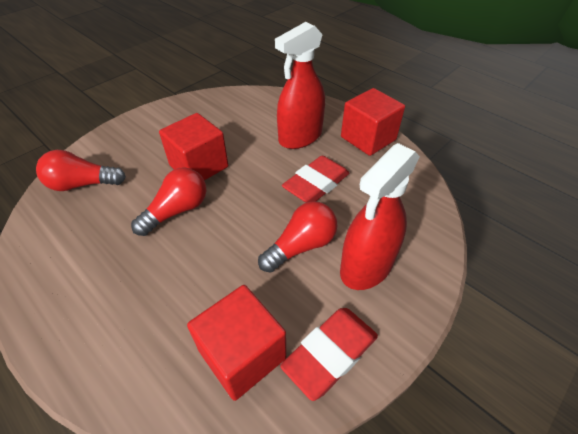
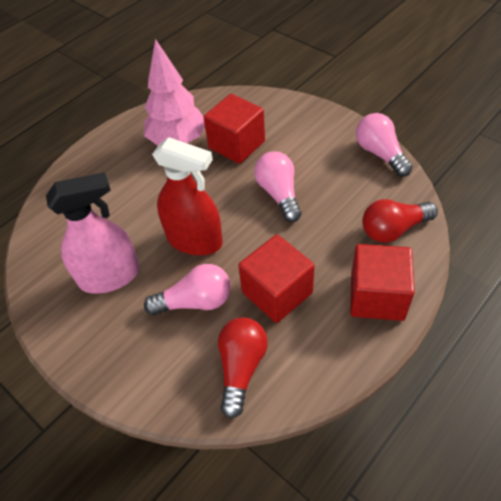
pink light bulb: 0 -> 3
pink spray bottle: 0 -> 1
pink tree: 0 -> 1
red eraser: 2 -> 0
red light bulb: 3 -> 2
red spray bottle: 2 -> 1

